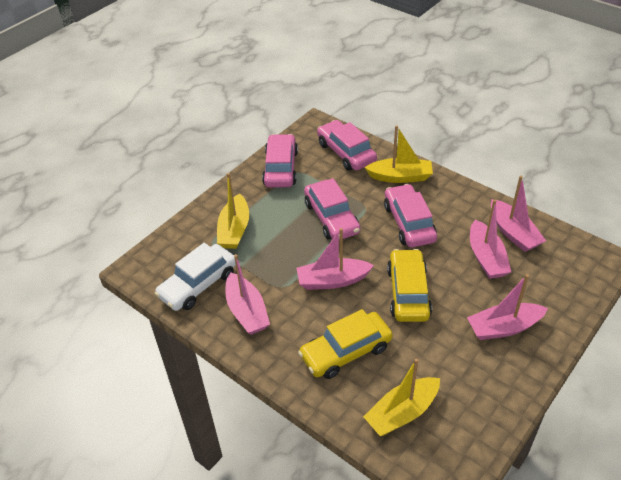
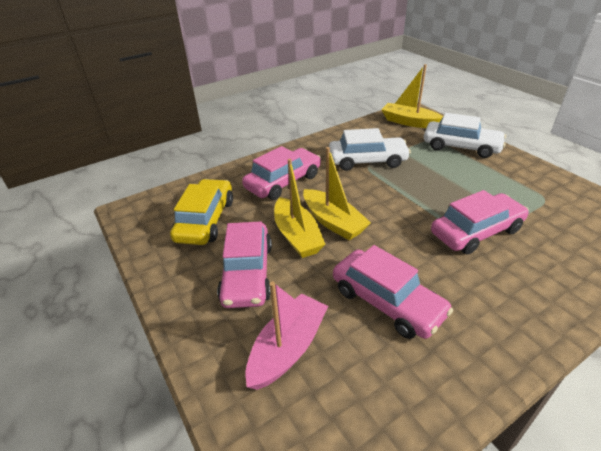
pink boat: 5 -> 1
white car: 1 -> 2
yellow car: 2 -> 1

